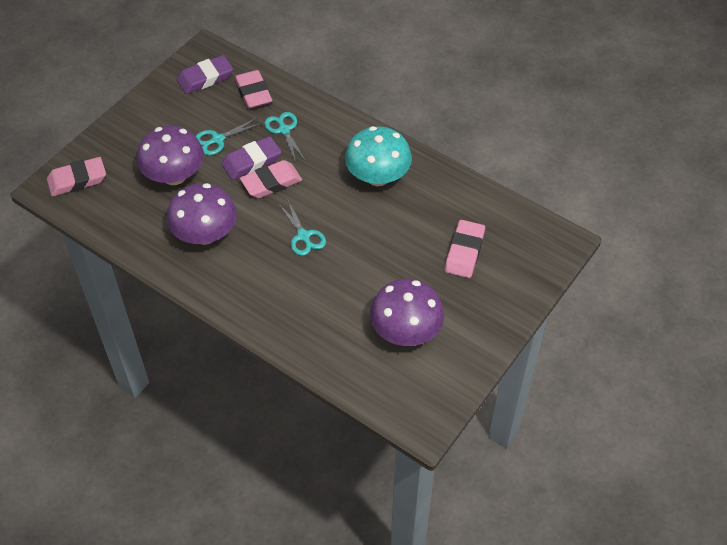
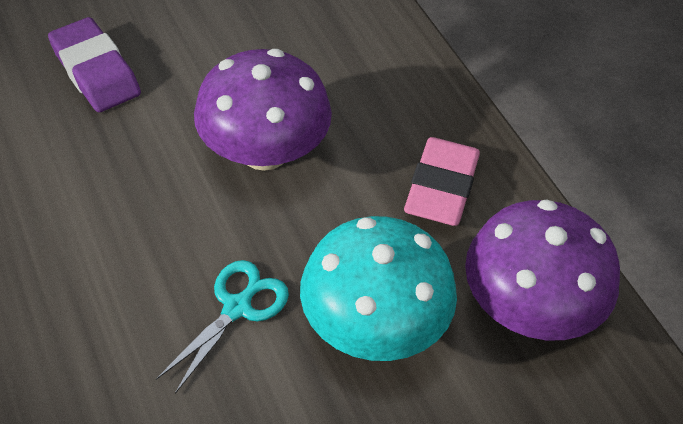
pink eraser: 4 -> 1
purple eraser: 2 -> 1
purple mushroom: 3 -> 2
turquoise scissors: 3 -> 1

